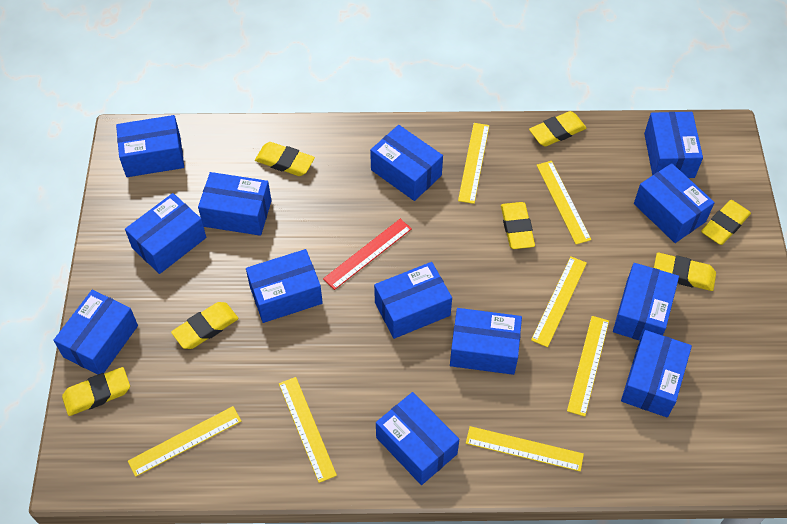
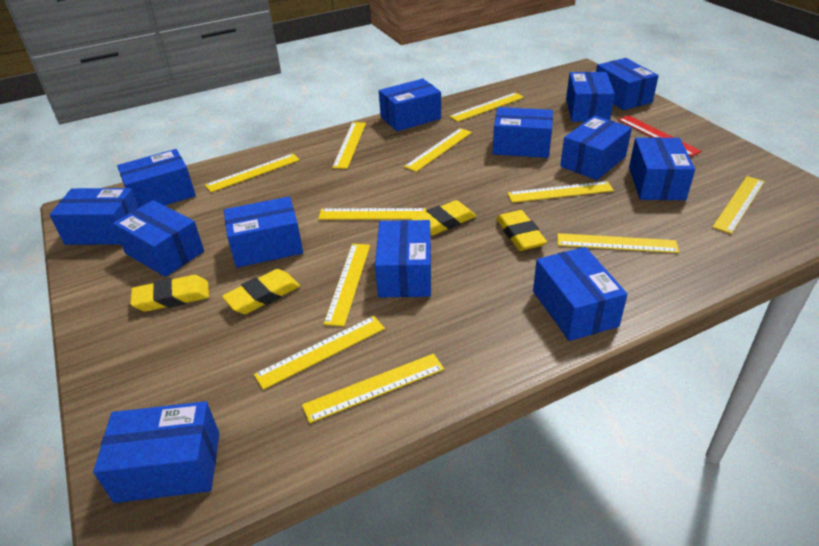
yellow eraser: 7 -> 4
yellow ruler: 7 -> 11

